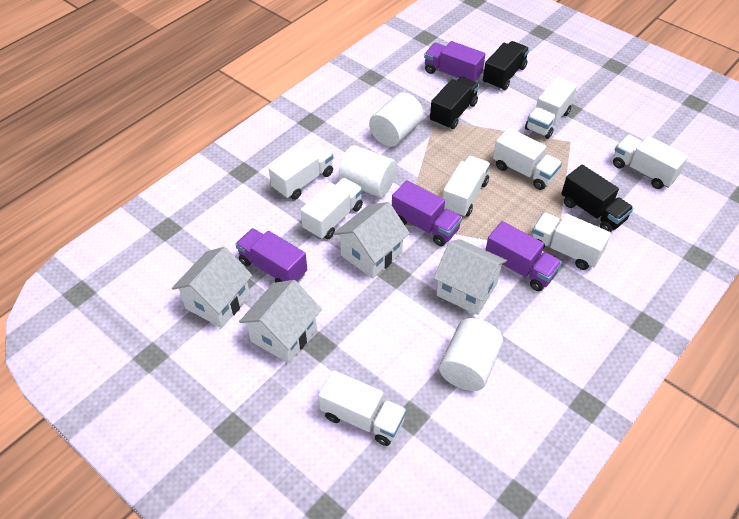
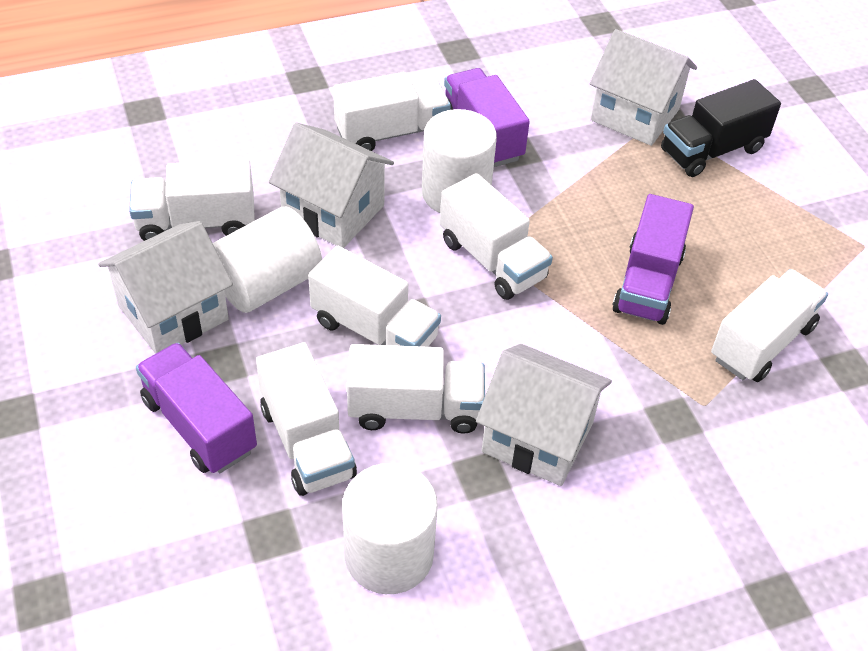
black truck: 3 -> 1
purple truck: 4 -> 3
white truck: 8 -> 7

